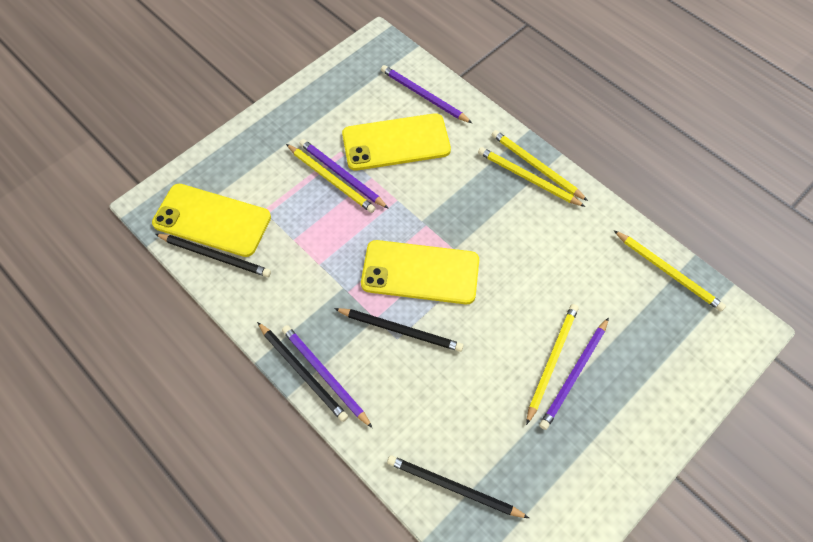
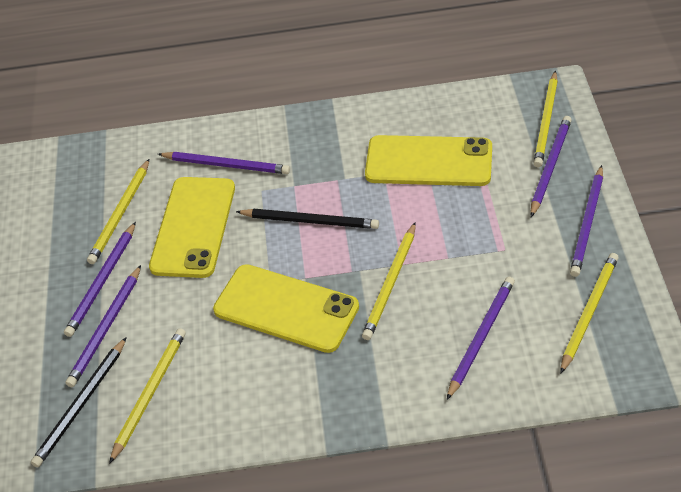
black pencil: 4 -> 2
purple pencil: 4 -> 6

